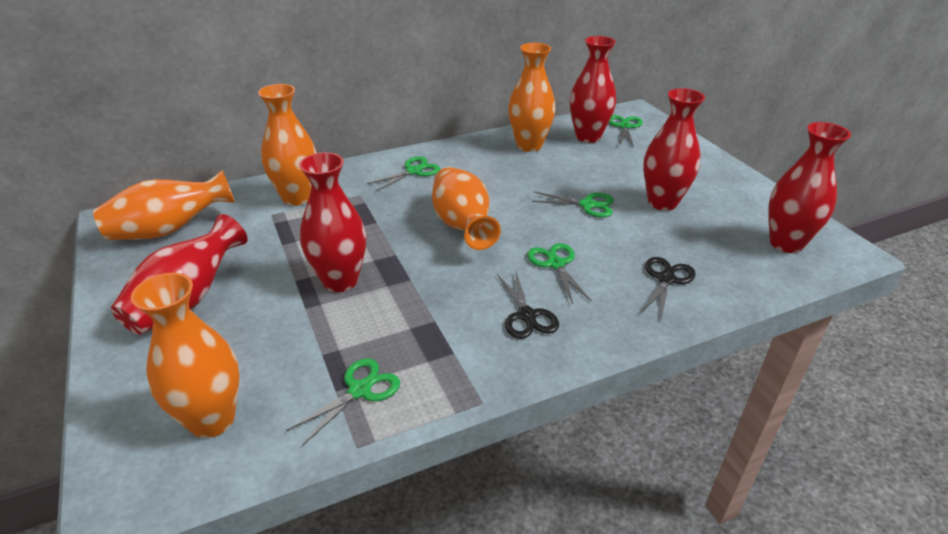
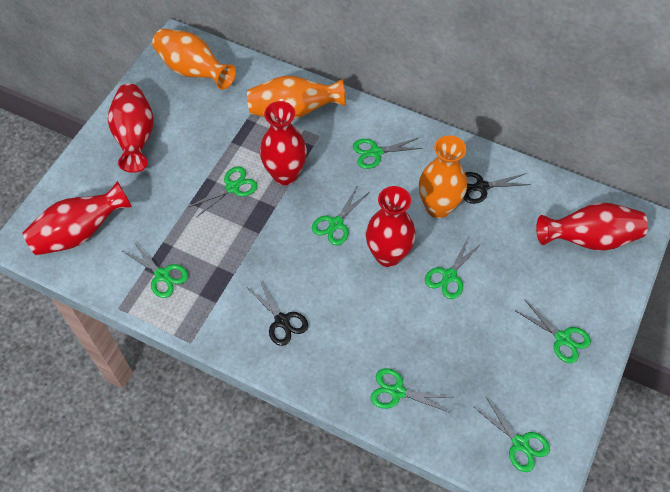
green scissors: 5 -> 8
orange vase: 5 -> 3

